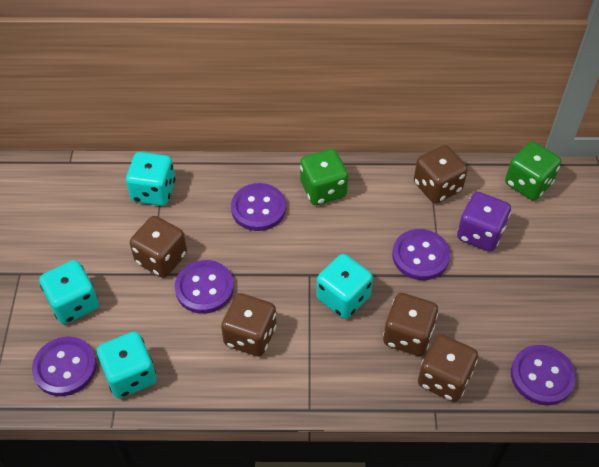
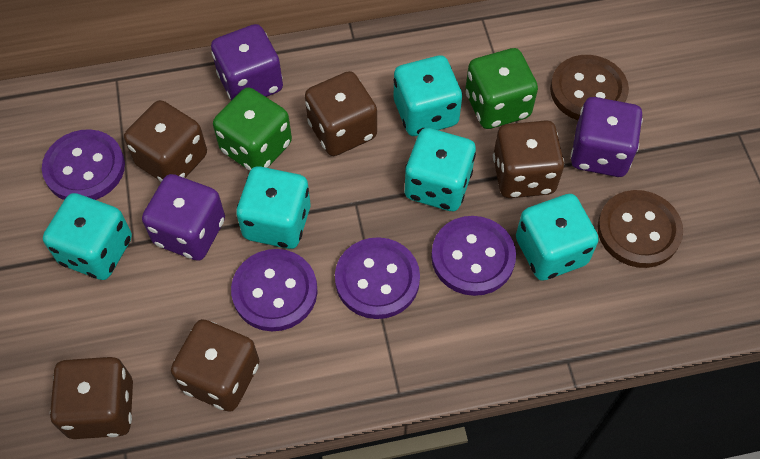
brown button: 0 -> 2
purple button: 5 -> 4
purple dice: 1 -> 3
turquoise dice: 4 -> 5

